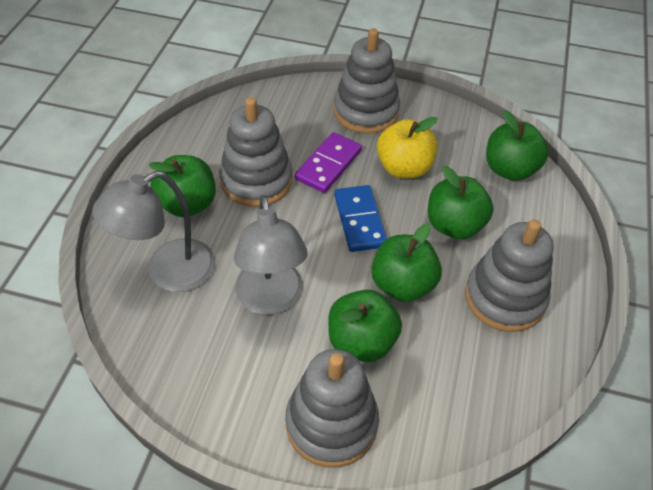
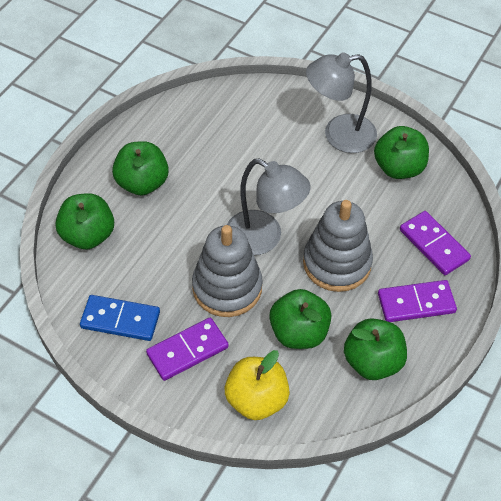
grey stacking toy: 4 -> 2
purple domino: 1 -> 3

